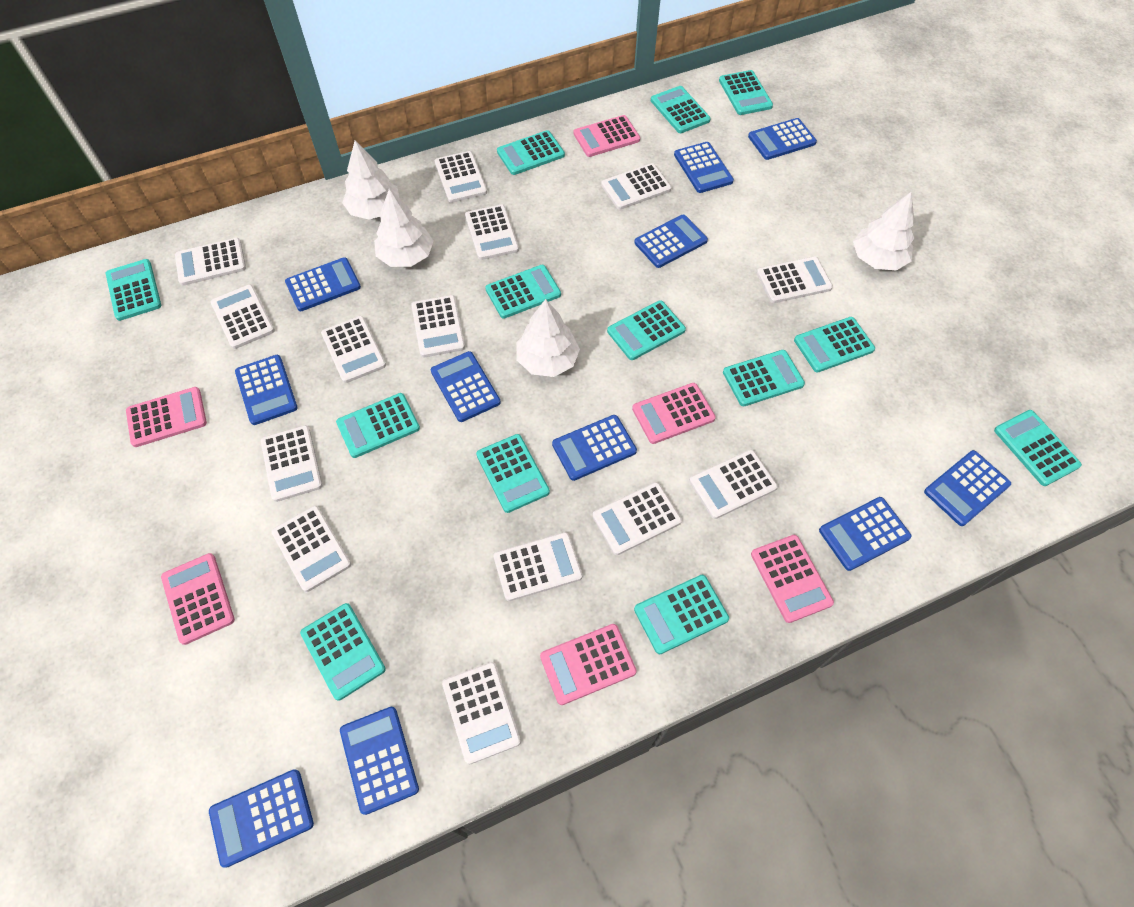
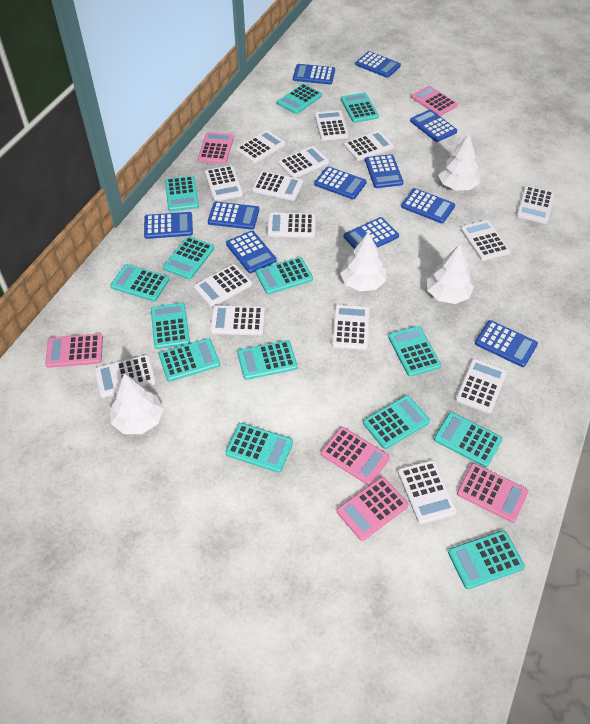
turquoise calculator: 13 -> 14
white calculator: 14 -> 15

